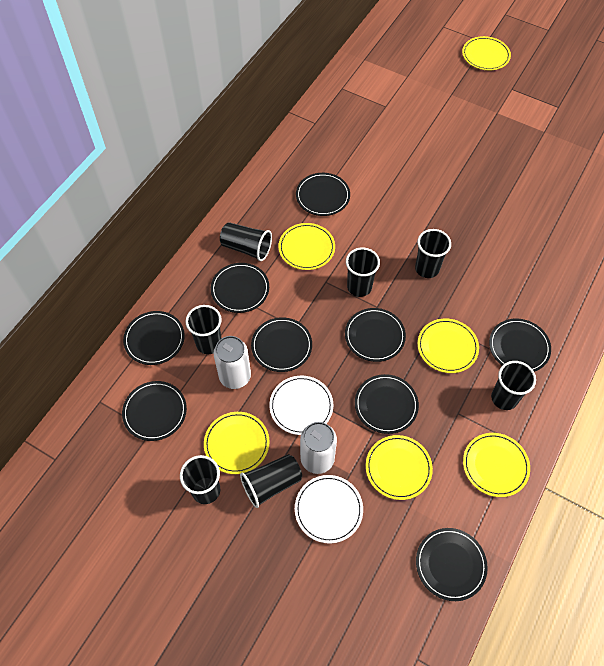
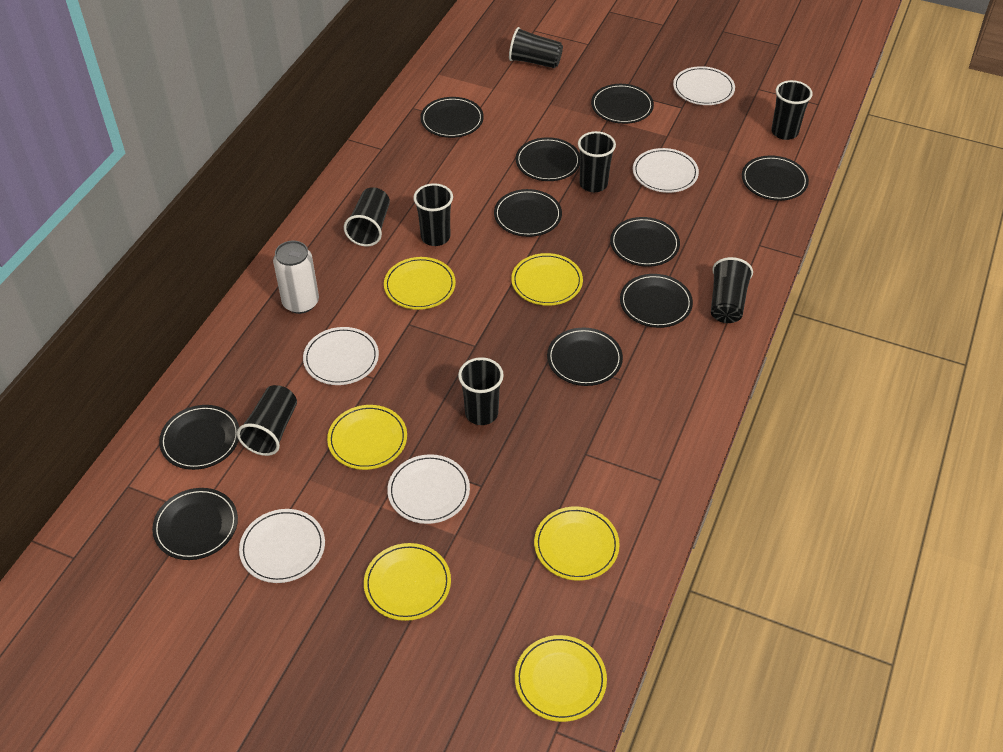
black cup: 7 -> 8
black plate: 9 -> 10
white can: 2 -> 1
white plate: 2 -> 5

